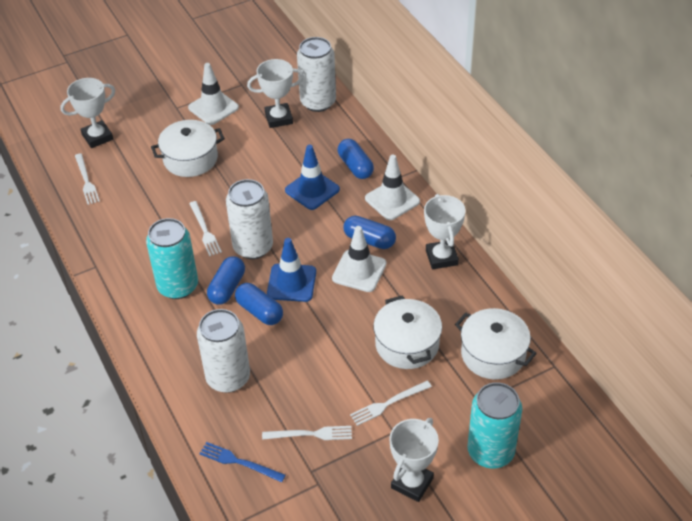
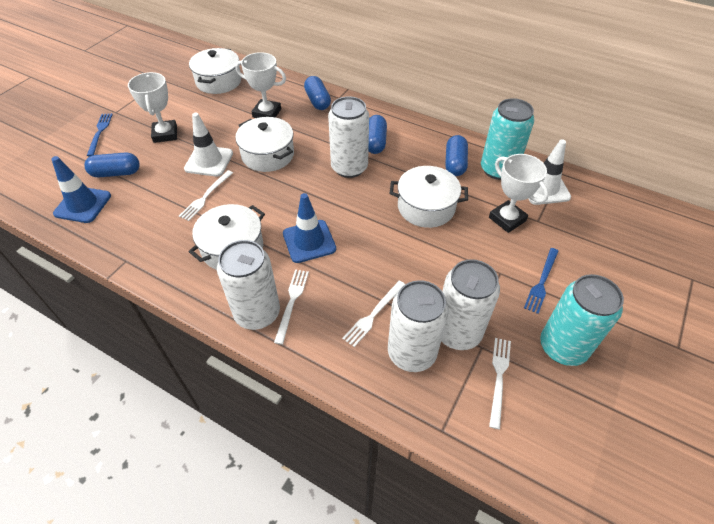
blue fork: 1 -> 2
white can: 3 -> 4
white pot: 3 -> 4
white traffic cone: 3 -> 2
white trophy: 4 -> 3

